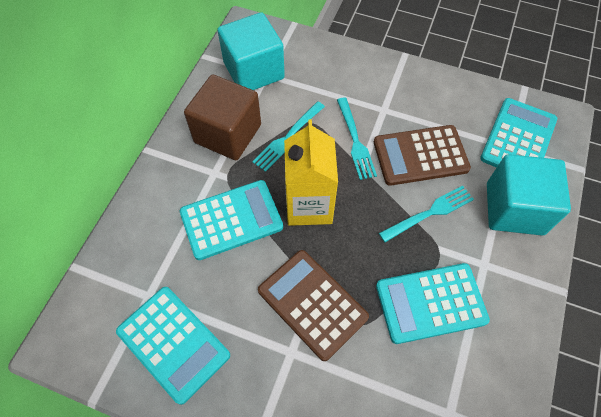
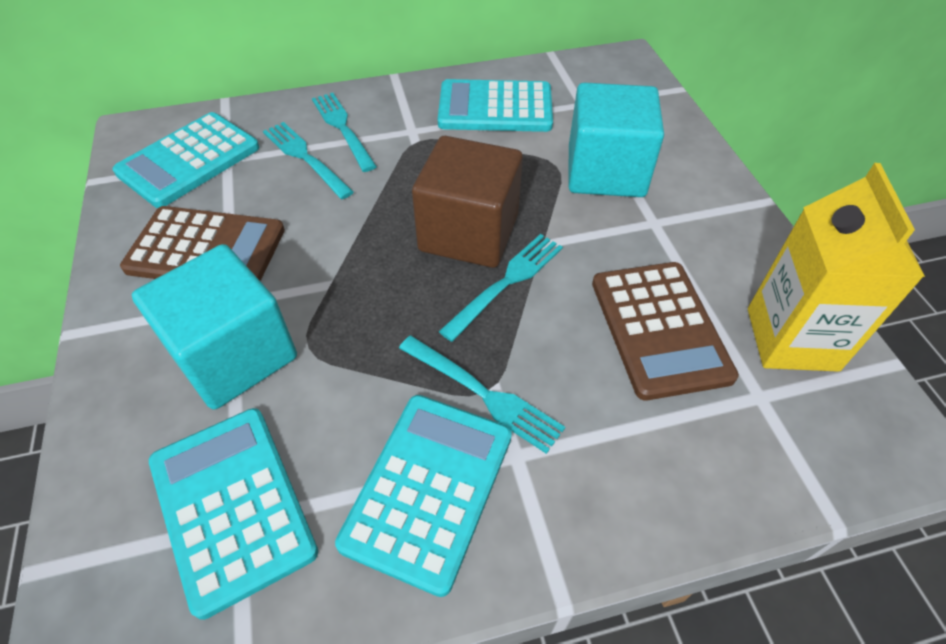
turquoise fork: 3 -> 4

